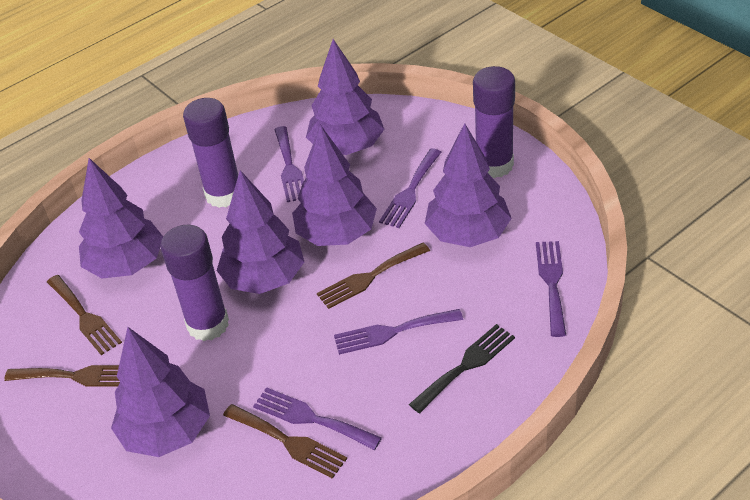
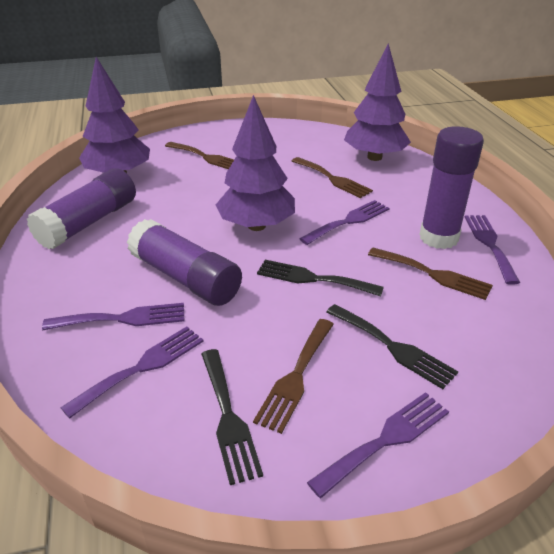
black fork: 1 -> 3
purple tree: 6 -> 3

